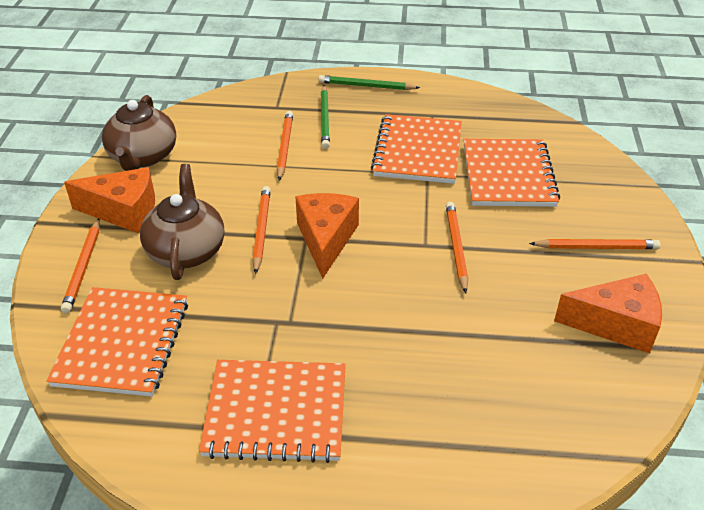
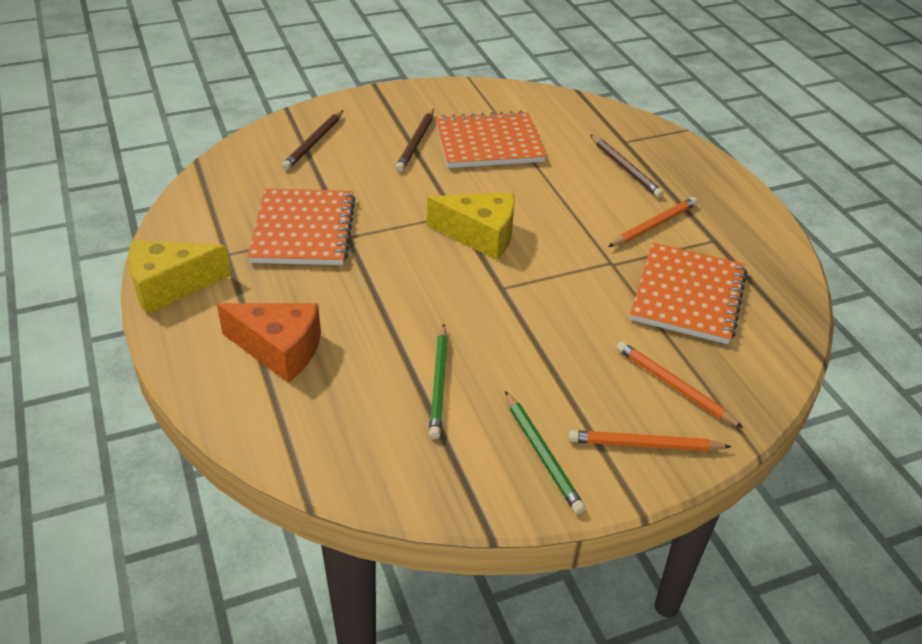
brown pencil: 0 -> 3
brown teapot: 2 -> 0
orange cheese: 3 -> 1
orange notebook: 4 -> 3
orange pencil: 5 -> 3
yellow cheese: 0 -> 2

